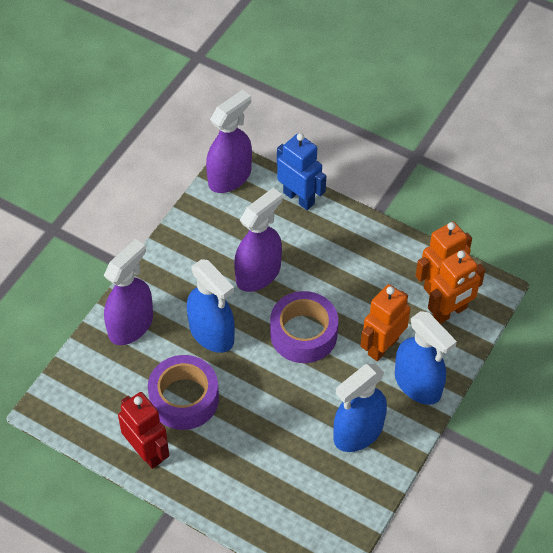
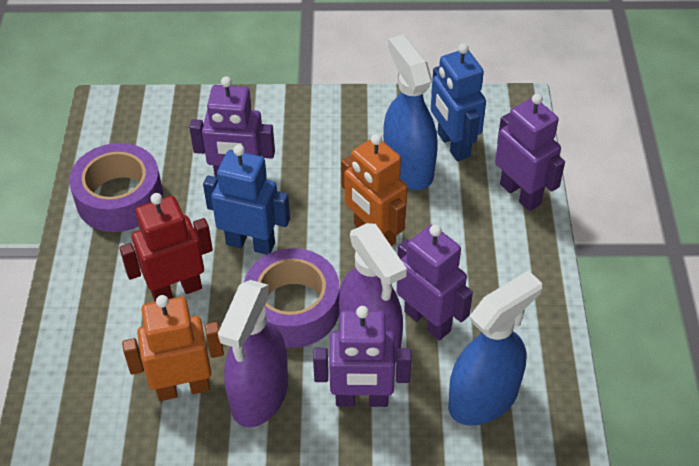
blue robot: 1 -> 2
blue spray bottle: 3 -> 2
orange robot: 3 -> 2
purple robot: 0 -> 4
purple spray bottle: 3 -> 2

